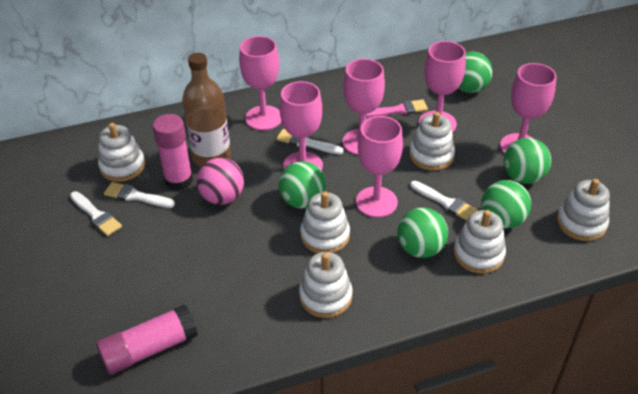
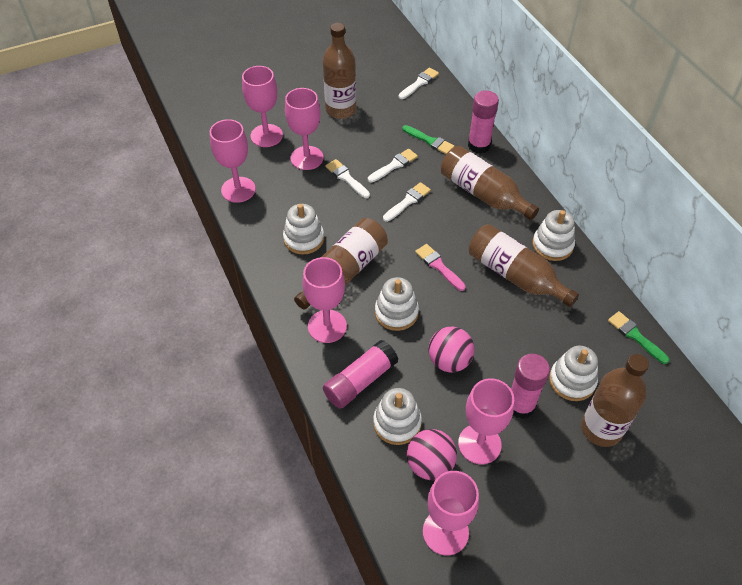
brown bottle: 1 -> 5
green ball: 5 -> 0
green brush: 0 -> 2
pink ball: 1 -> 2
pink glue stick: 2 -> 3
white stacking toy: 6 -> 5

